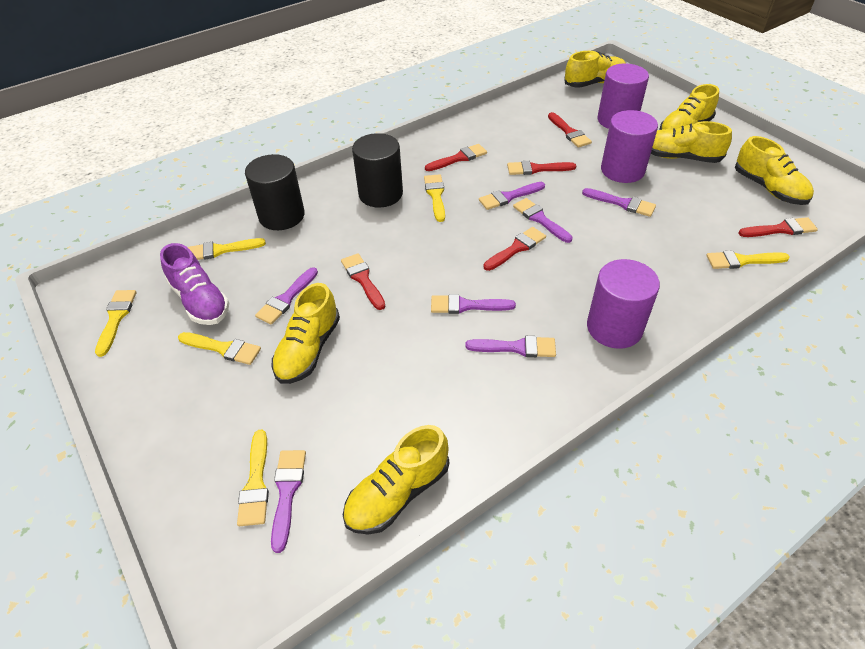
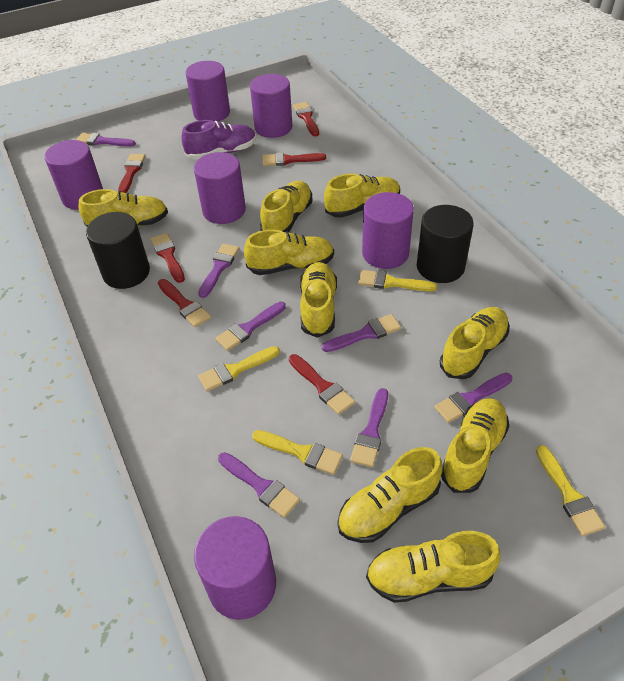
purple cylinder: 3 -> 6
yellow brush: 6 -> 4
yellow shoe: 6 -> 9

